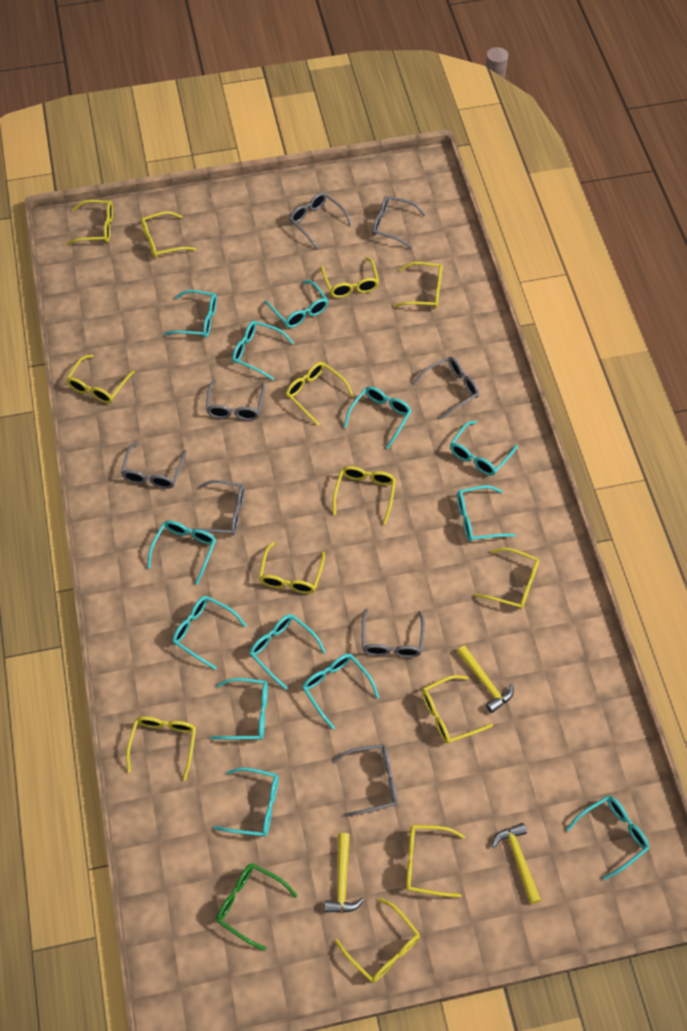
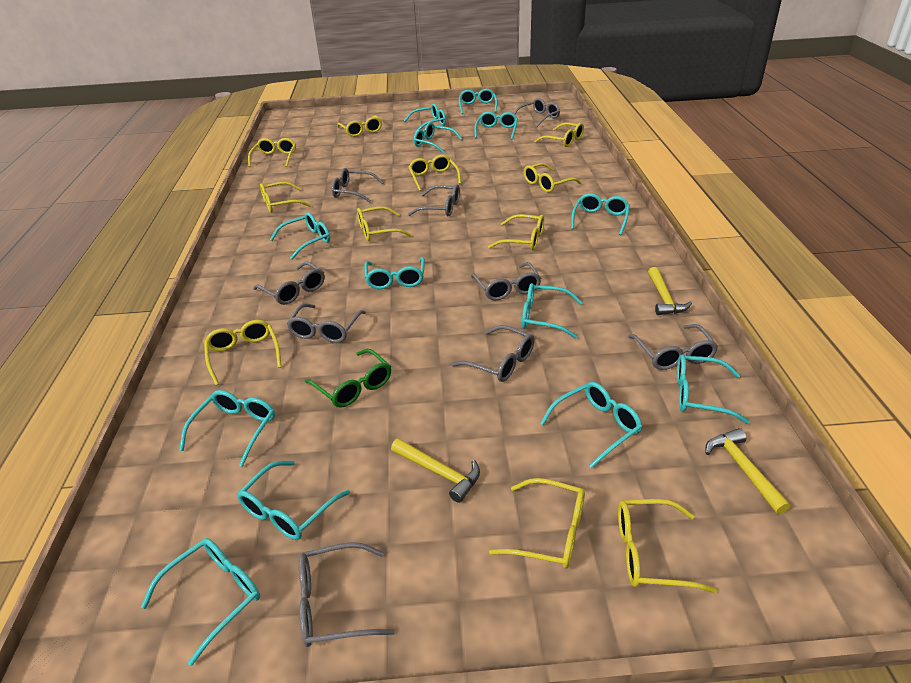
grey glasses: 8 -> 9
yellow glasses: 13 -> 11

